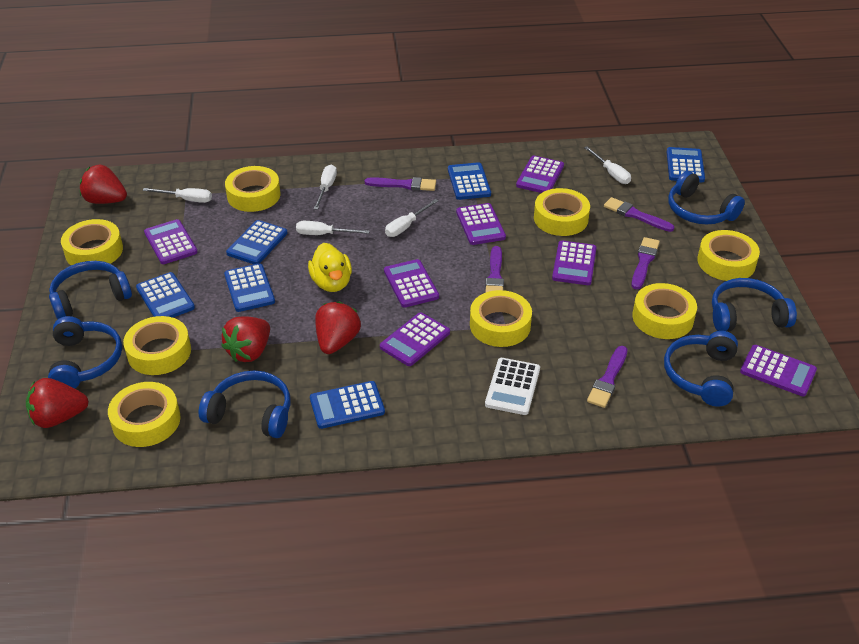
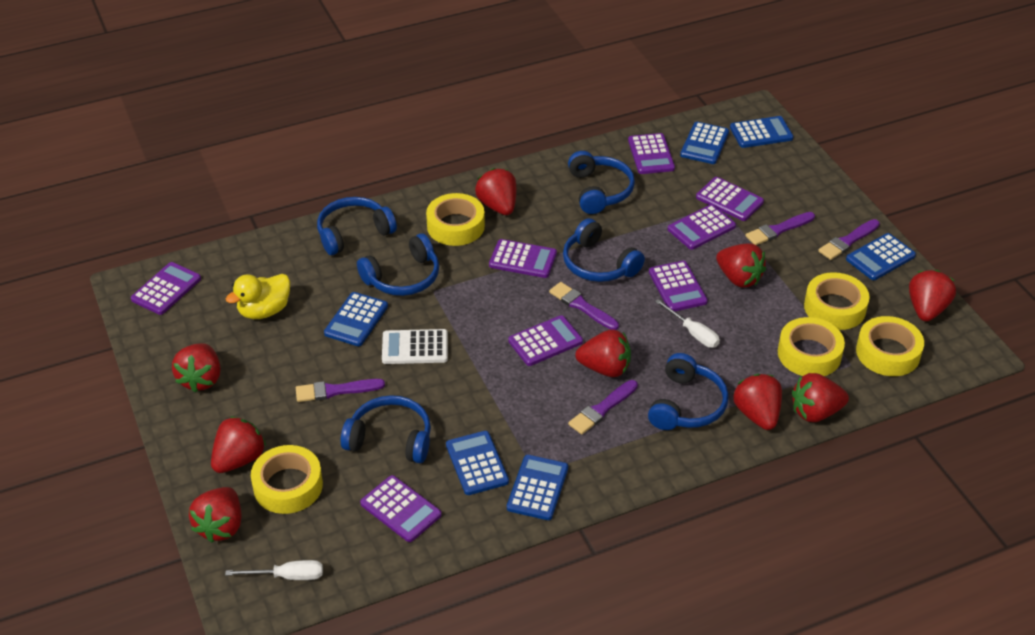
purple calculator: 7 -> 8
red strawberry: 4 -> 9
white screwdriver: 5 -> 2
yellow tape: 8 -> 5

